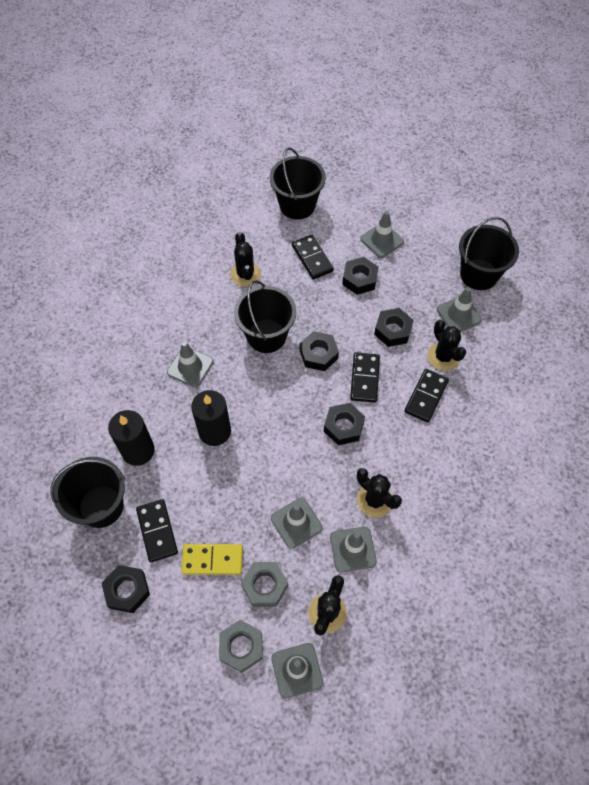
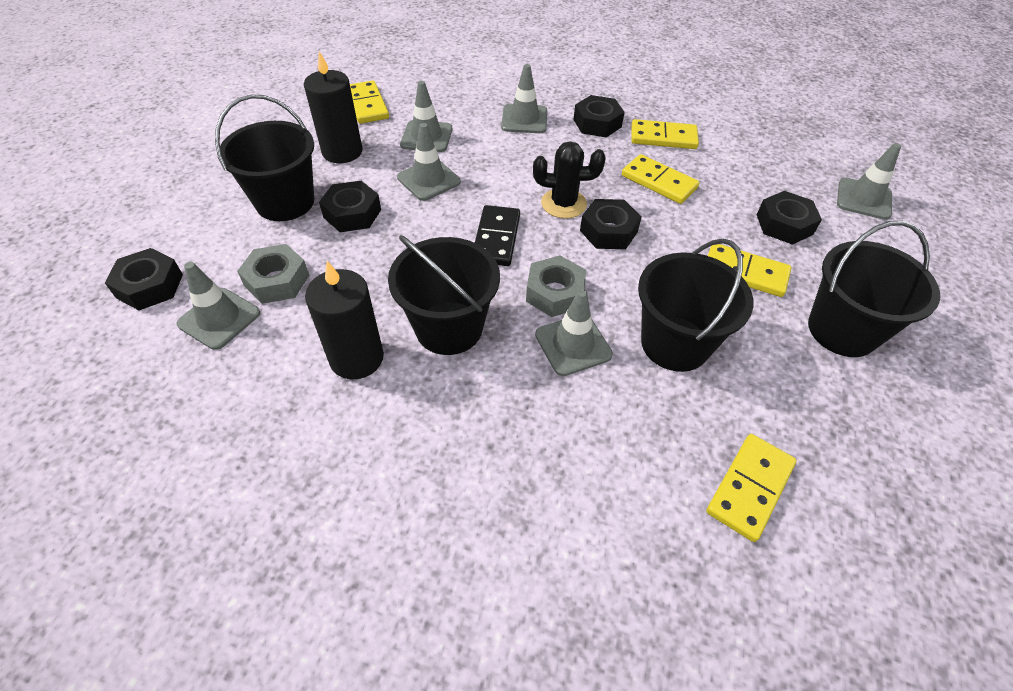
black cactus: 4 -> 1
black domino: 4 -> 1
yellow domino: 1 -> 5

